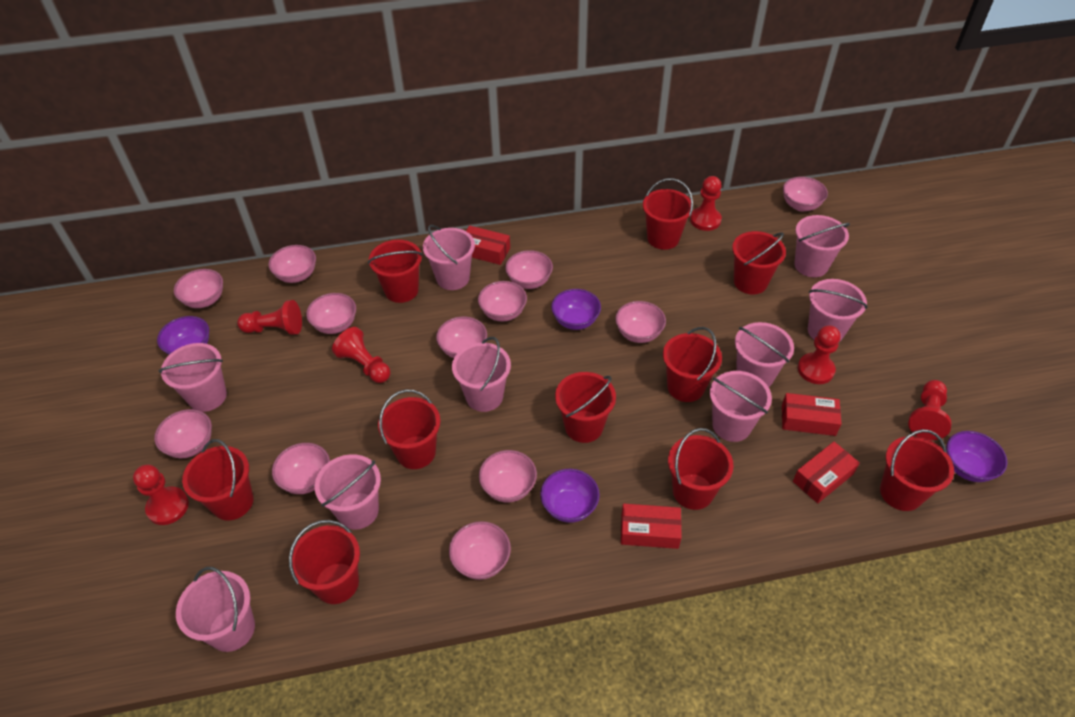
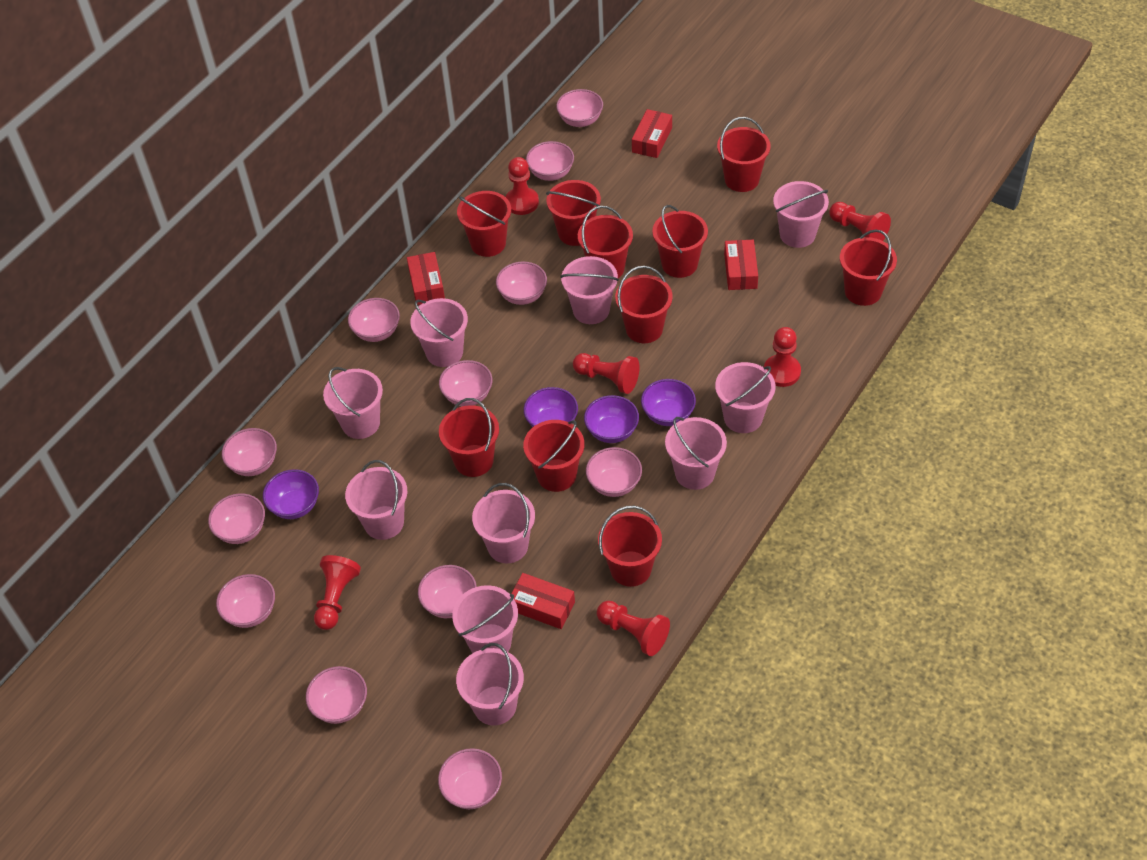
pink bucket: 9 -> 10

